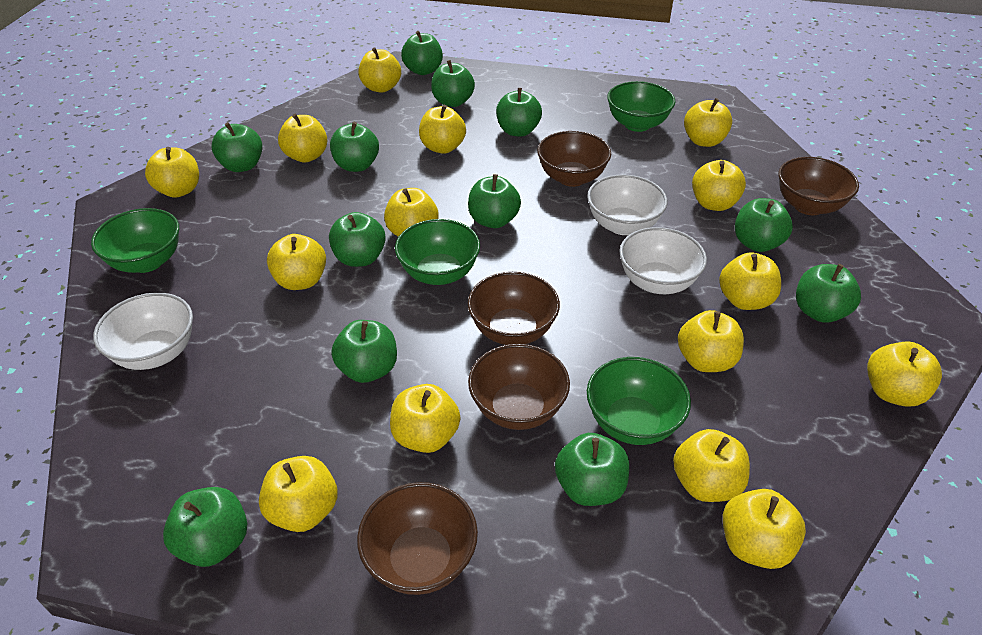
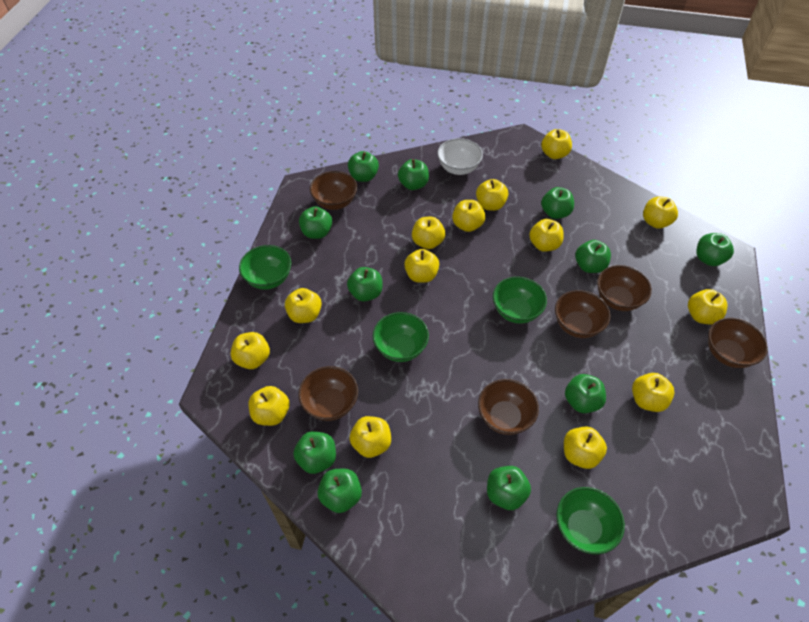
brown bowl: 5 -> 6
green apple: 12 -> 11
white bowl: 3 -> 1
yellow apple: 15 -> 14

